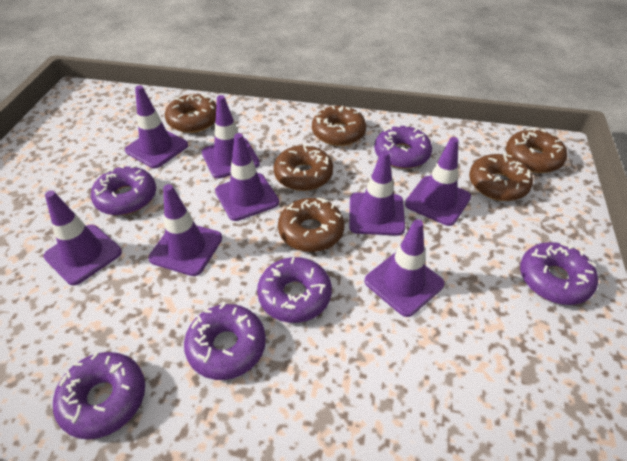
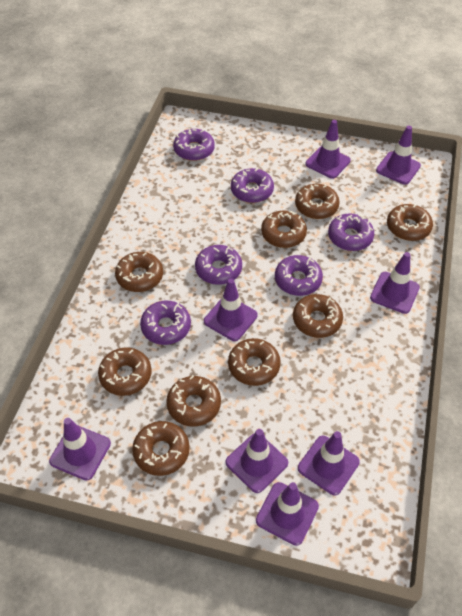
brown donut: 6 -> 9

